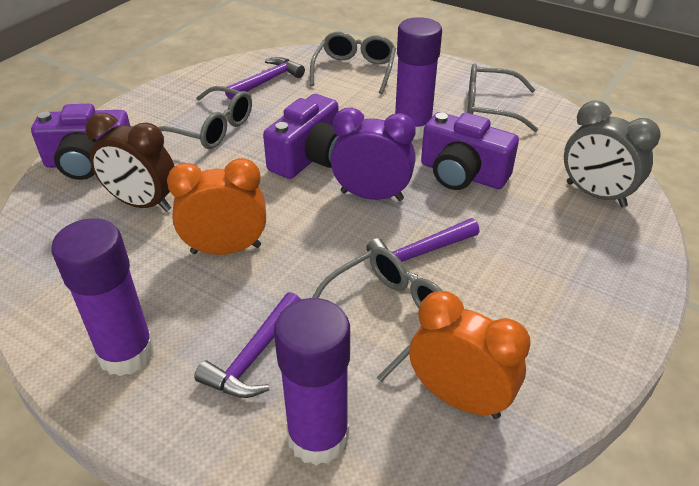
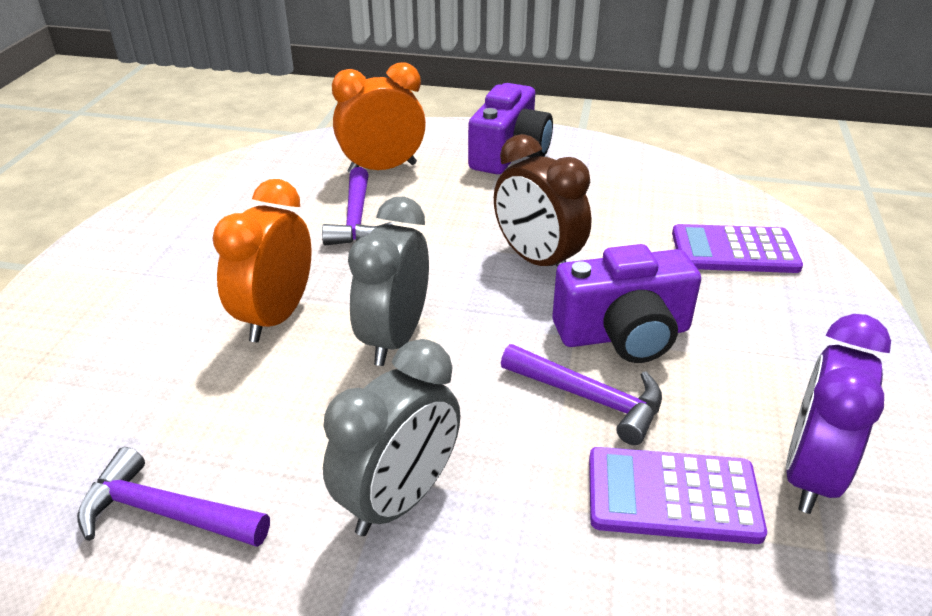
grey clock: 1 -> 2
grey glasses: 4 -> 0
purple calculator: 0 -> 2
purple camera: 3 -> 2
purple glue stick: 3 -> 0

